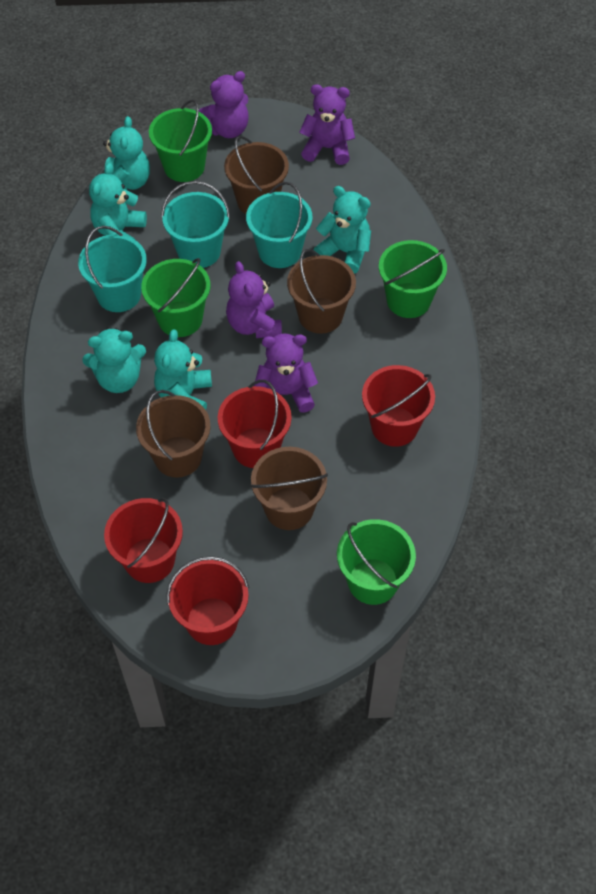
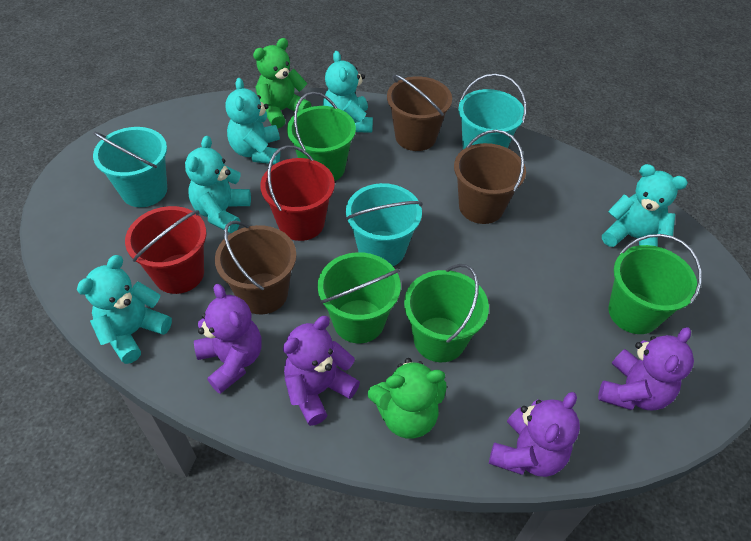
brown bucket: 4 -> 3
green teddy bear: 0 -> 2
red bucket: 4 -> 2

